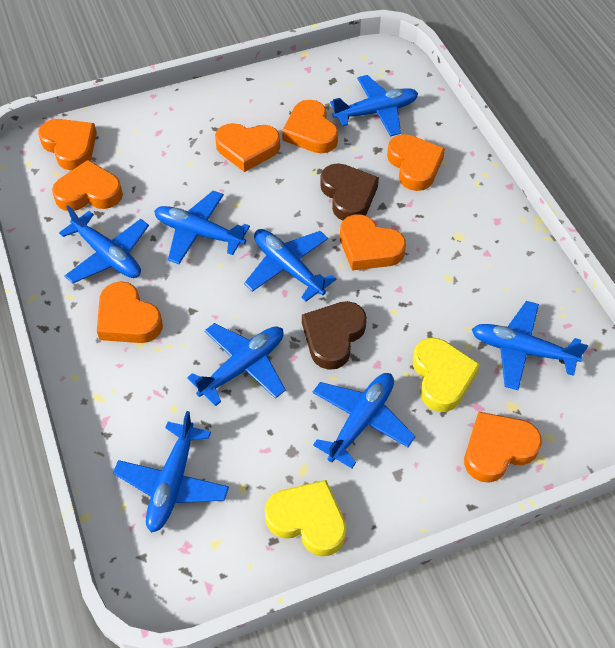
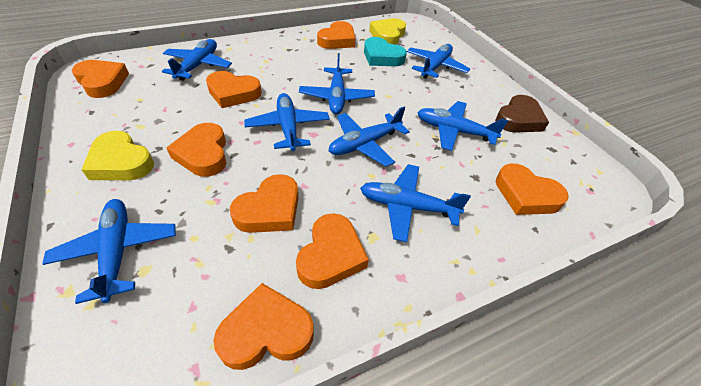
brown heart: 2 -> 1
turquoise heart: 0 -> 1

